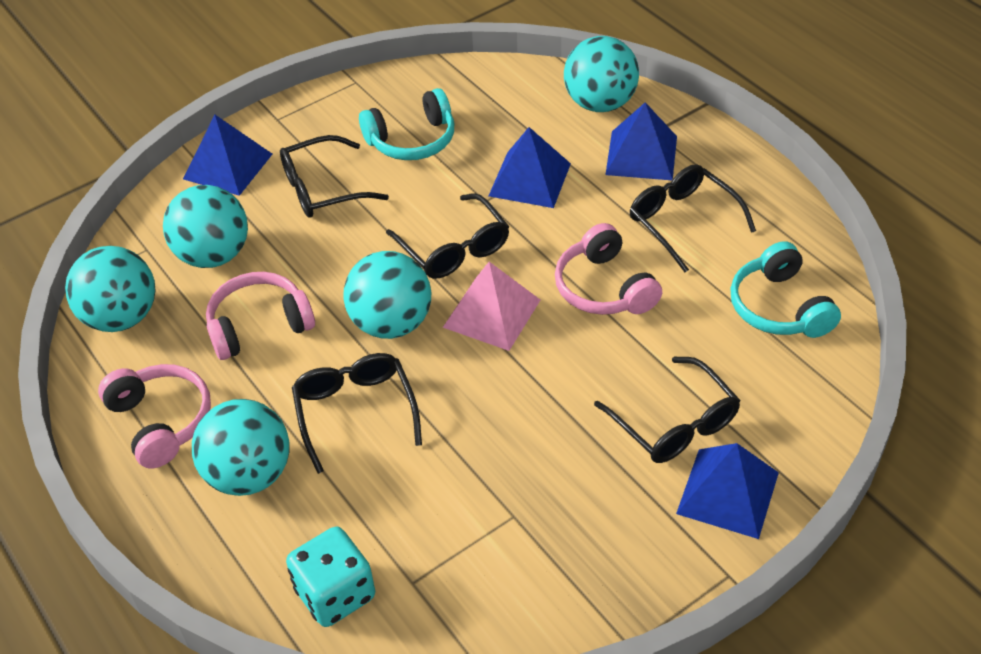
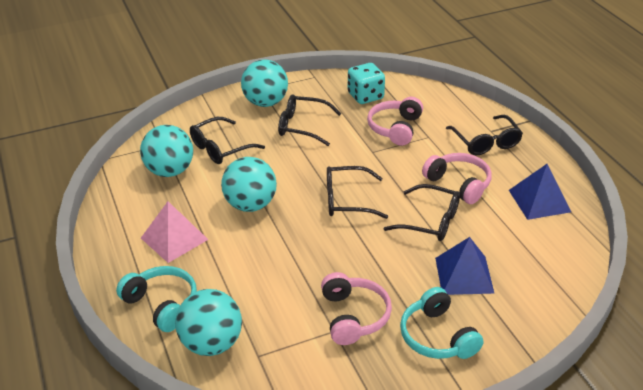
blue pyramid: 4 -> 2
turquoise ball: 5 -> 4

